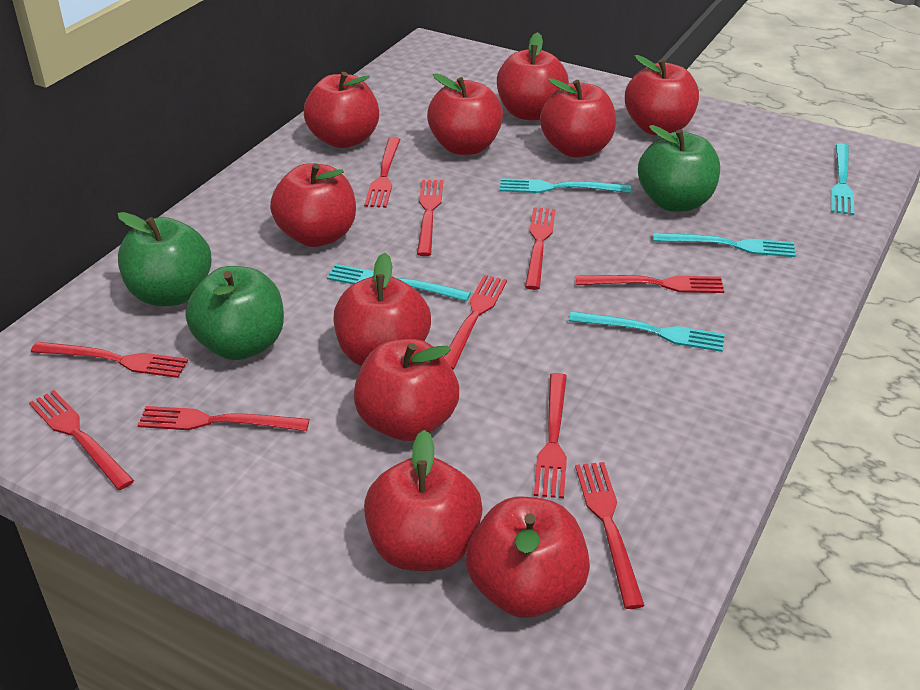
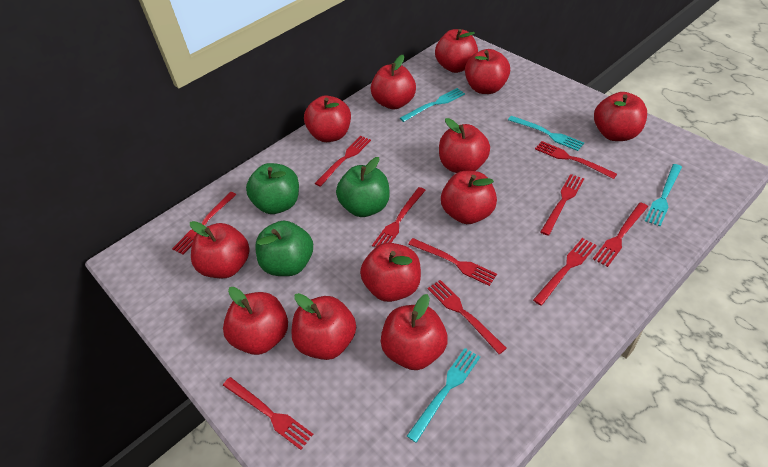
red apple: 10 -> 12
turquoise fork: 5 -> 4

